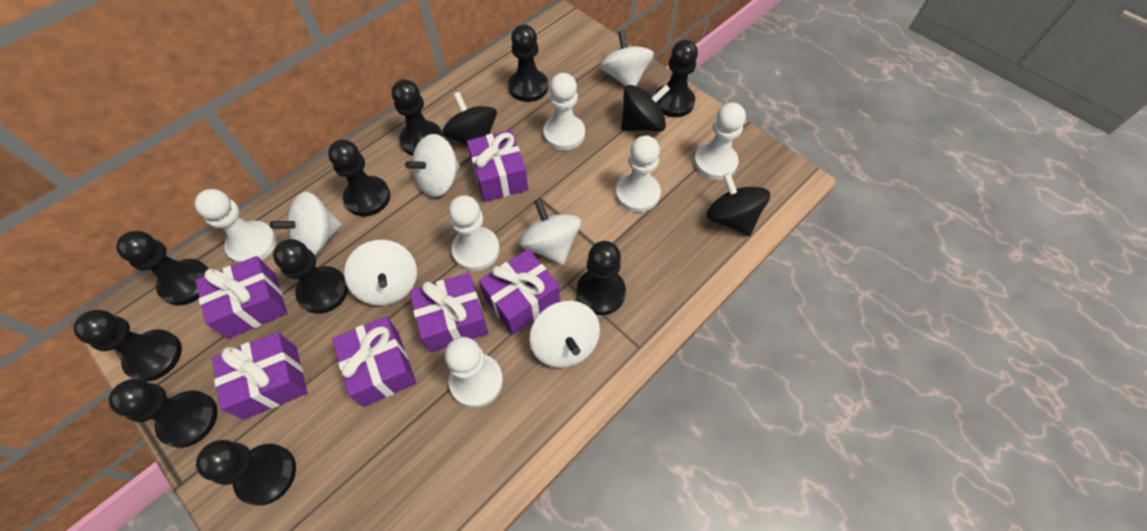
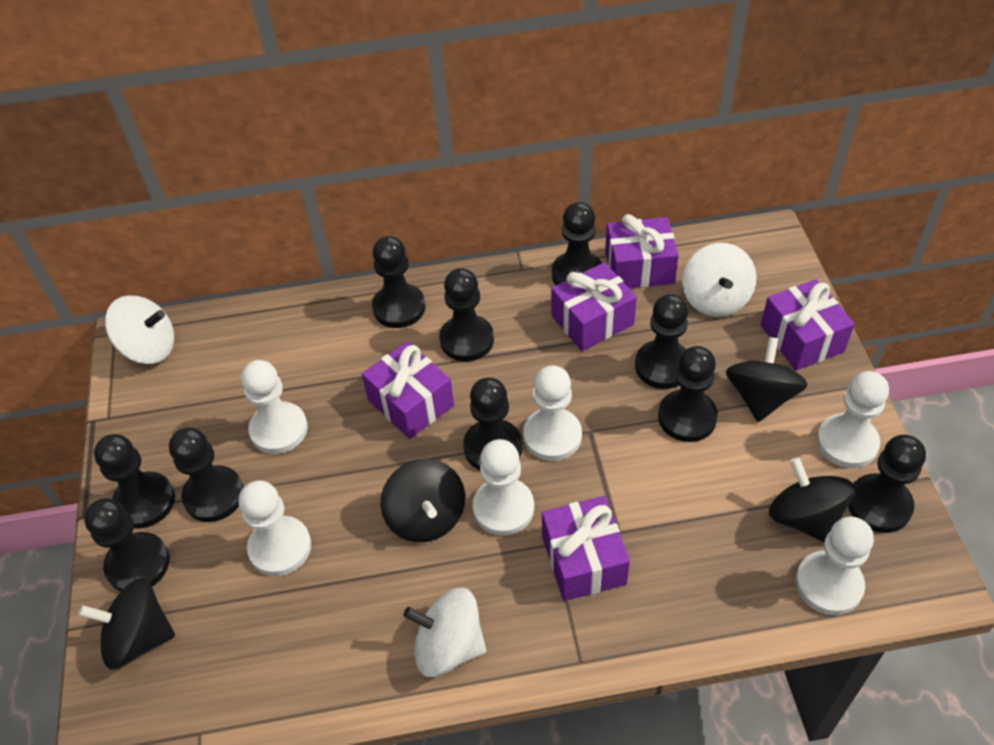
black spinning top: 3 -> 4
purple gift: 6 -> 5
white spinning top: 6 -> 3

